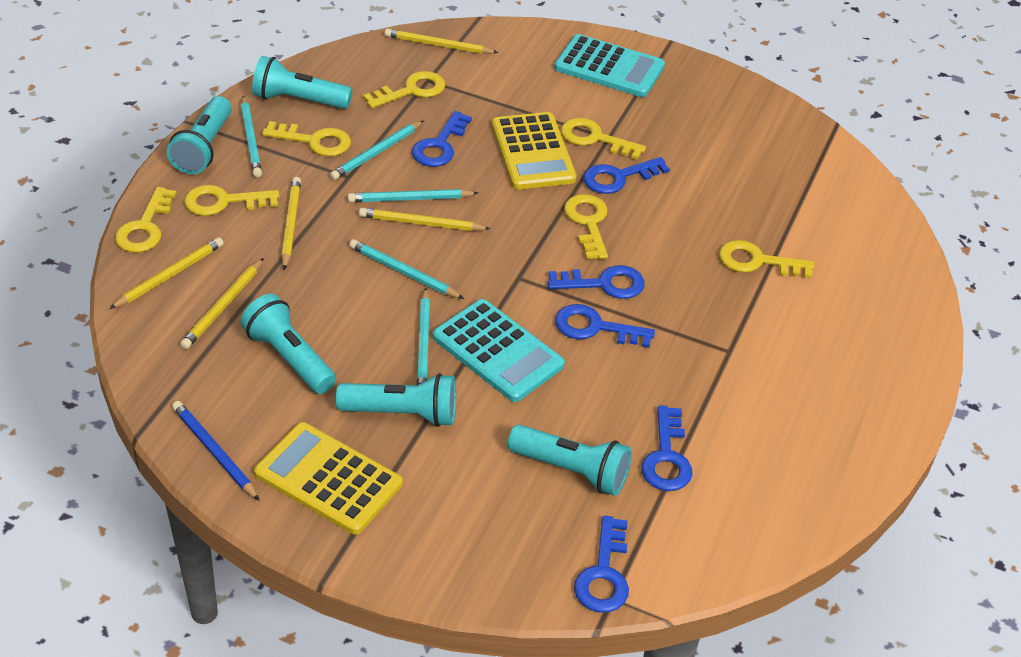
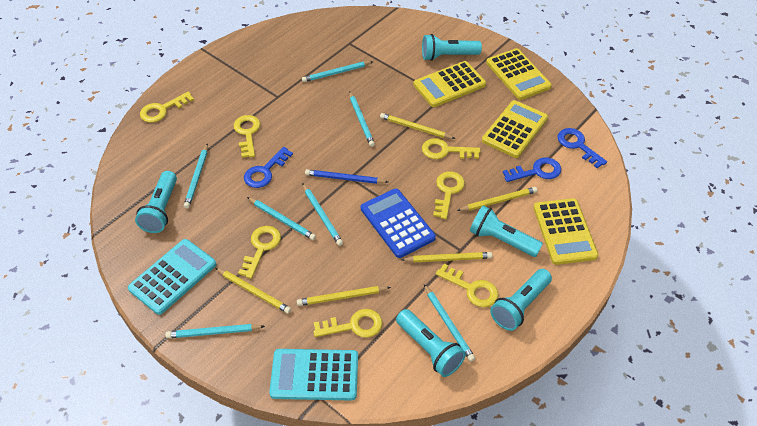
blue calculator: 0 -> 1
blue key: 6 -> 3
turquoise pencil: 5 -> 7
yellow calculator: 2 -> 4

